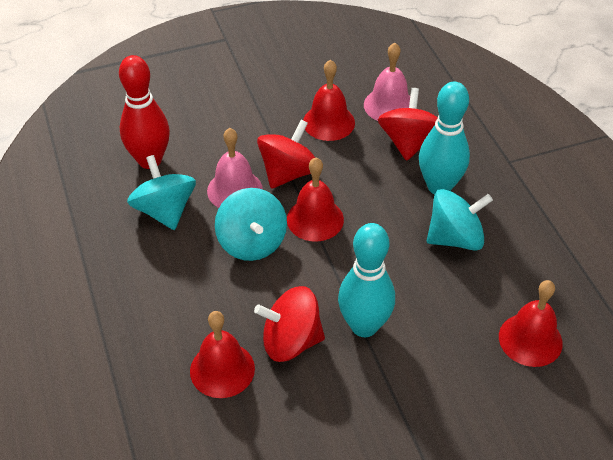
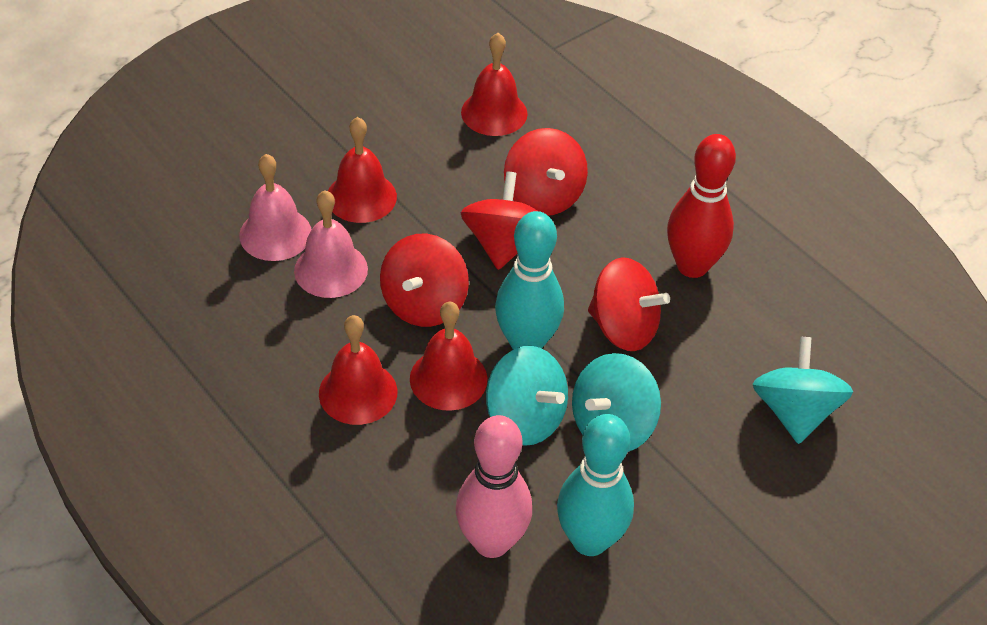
pink bowling pin: 0 -> 1
red spinning top: 3 -> 4

